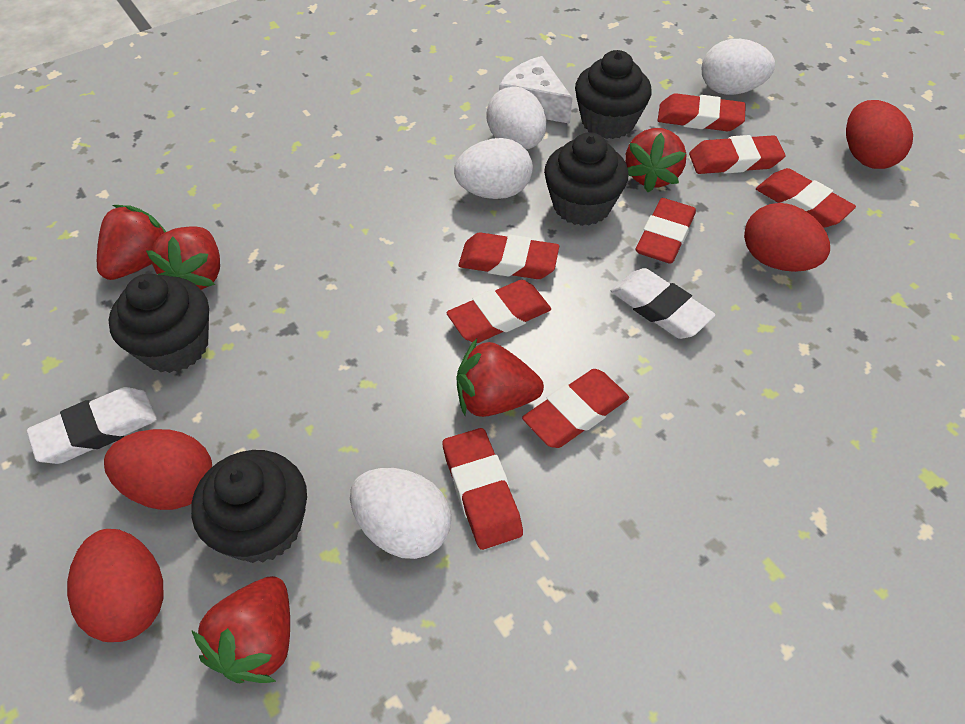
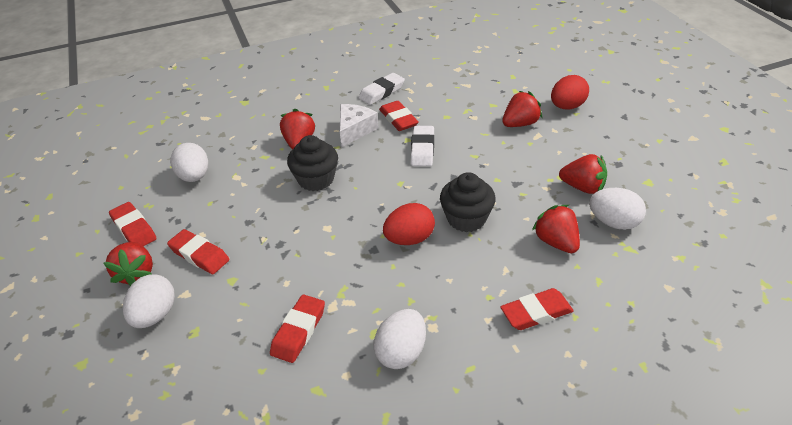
black cupcake: 4 -> 2
red egg: 4 -> 2
red eraser: 8 -> 5

